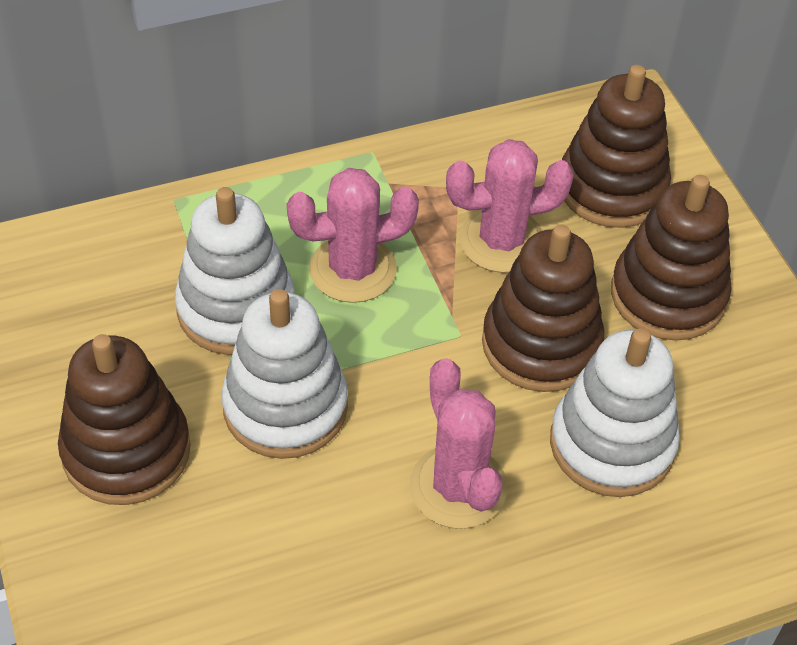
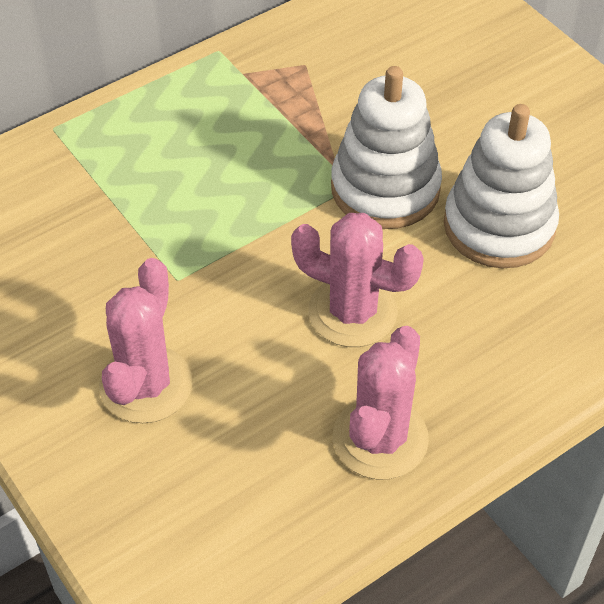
brown stacking toy: 4 -> 0
white stacking toy: 3 -> 2

